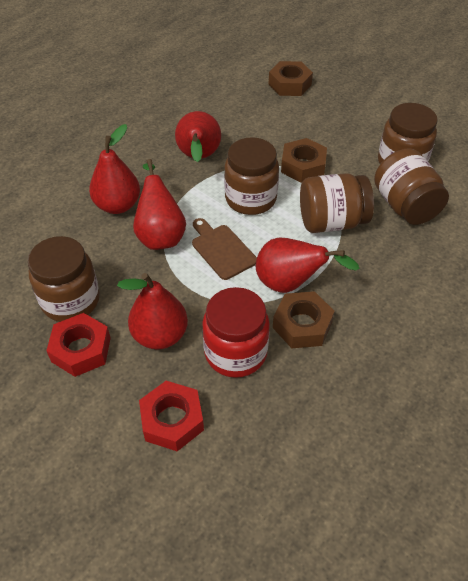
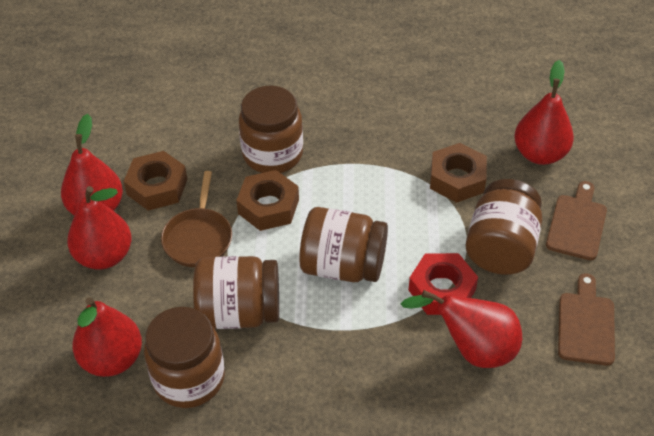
brown cutting board: 1 -> 2
brown pan: 0 -> 1
red jar: 1 -> 0
red nut: 2 -> 1

